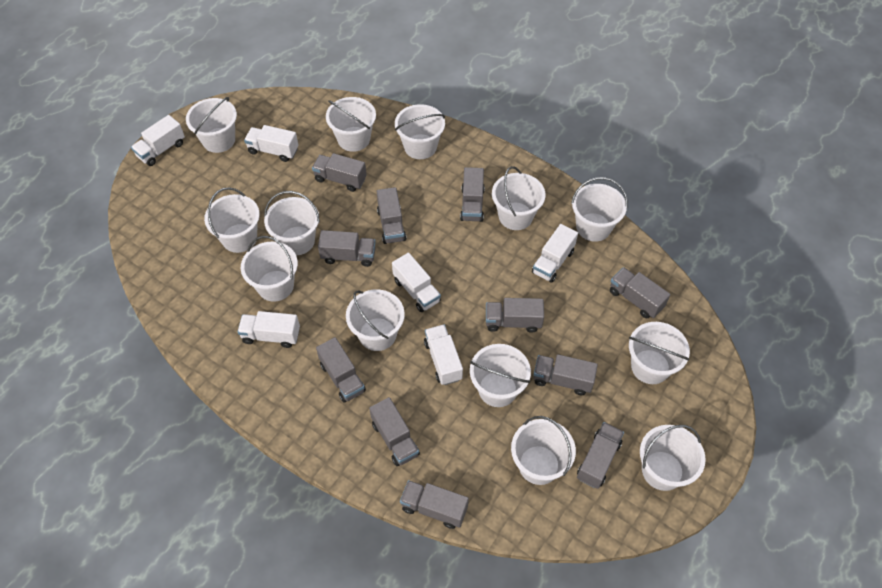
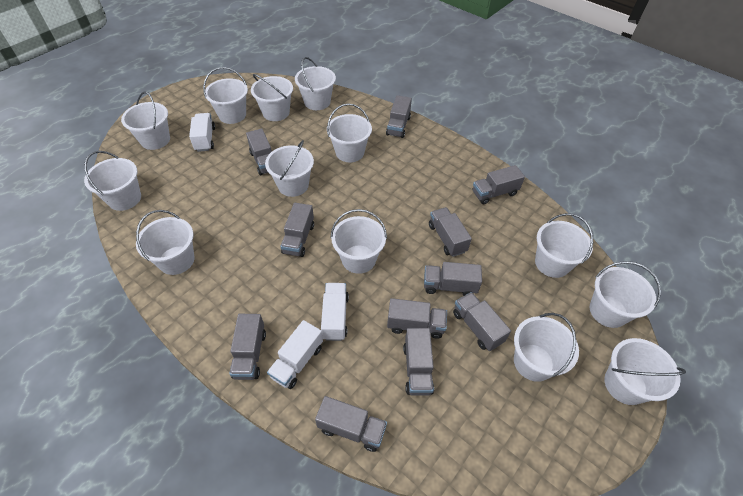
white truck: 6 -> 3

